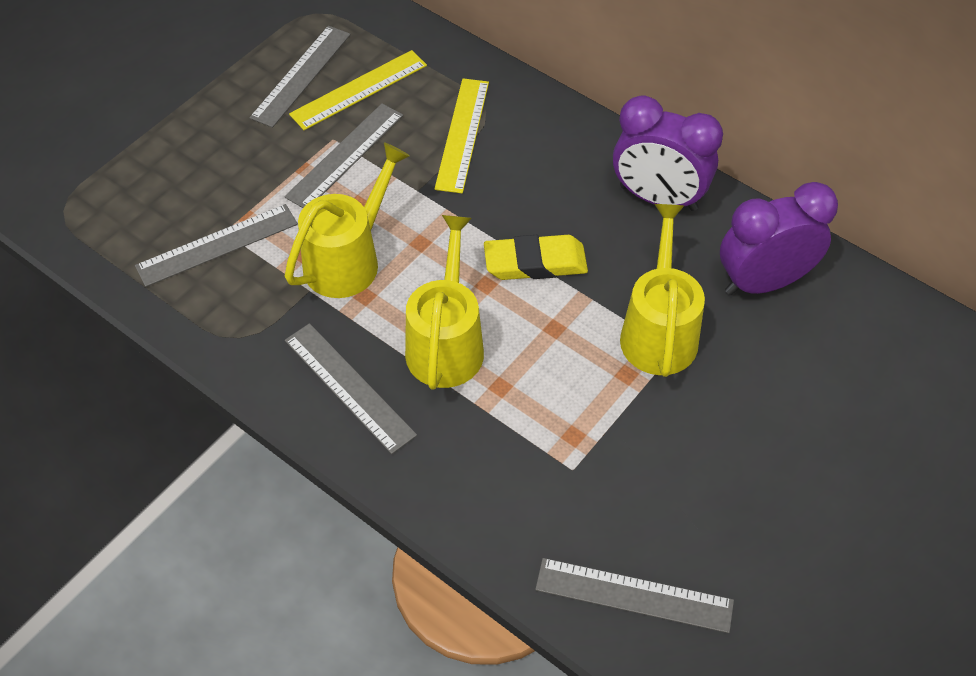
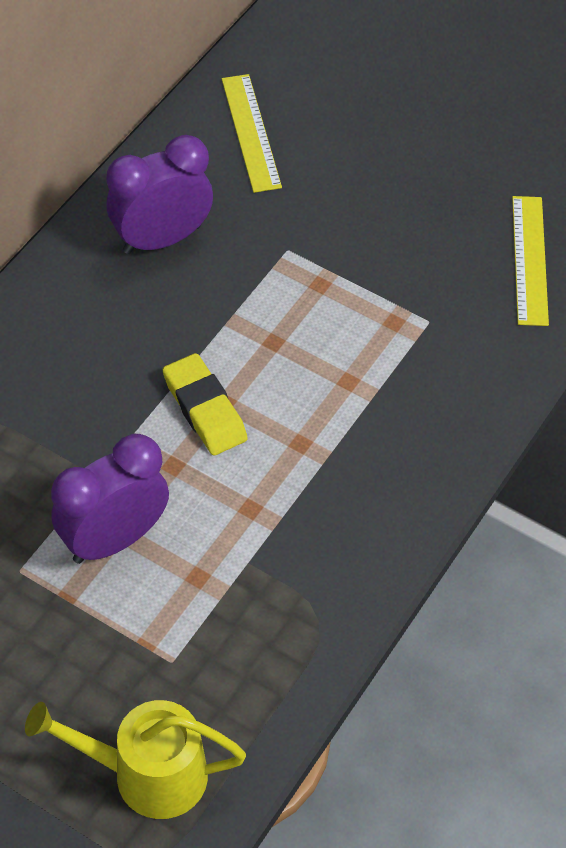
grey ruler: 5 -> 0
yellow watering can: 3 -> 1

